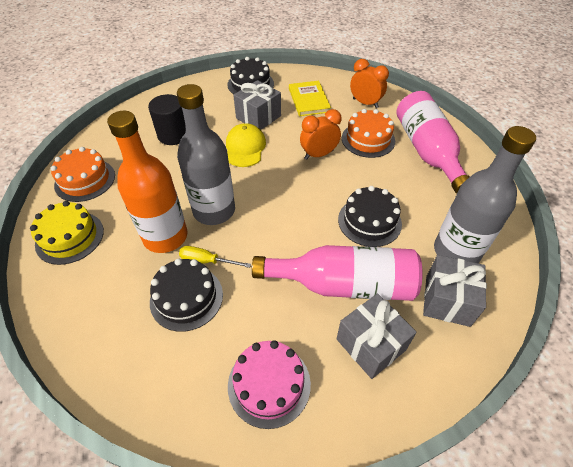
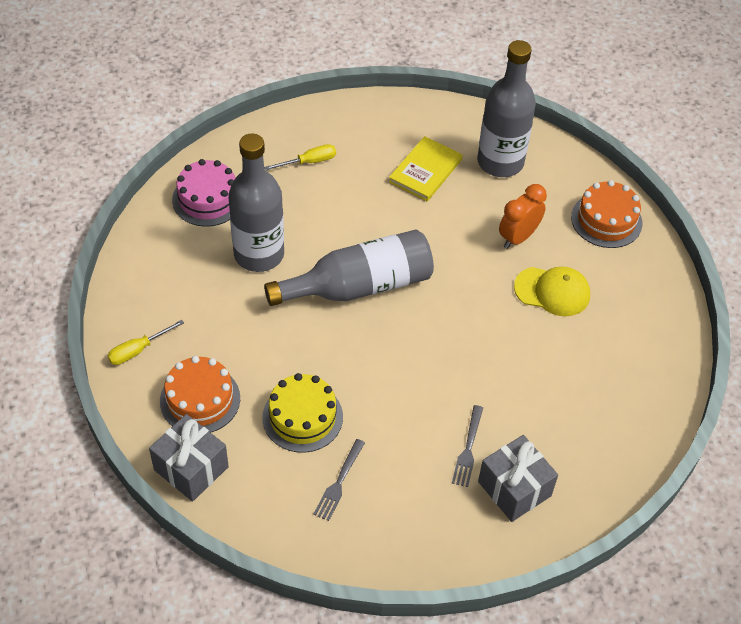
black cake: 3 -> 0
black cylinder: 1 -> 0
grey bottle: 2 -> 3
grey fork: 0 -> 2
grey gift: 3 -> 2
orange bottle: 1 -> 0
orange clock: 2 -> 1
pink bottle: 2 -> 0
yellow screwdriver: 1 -> 2

